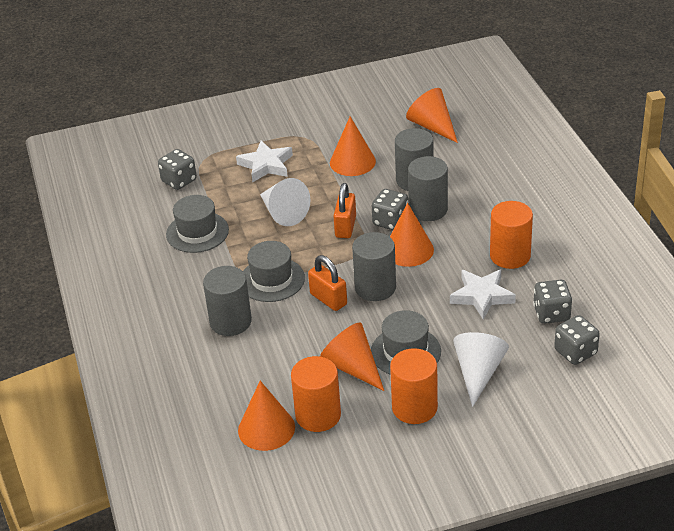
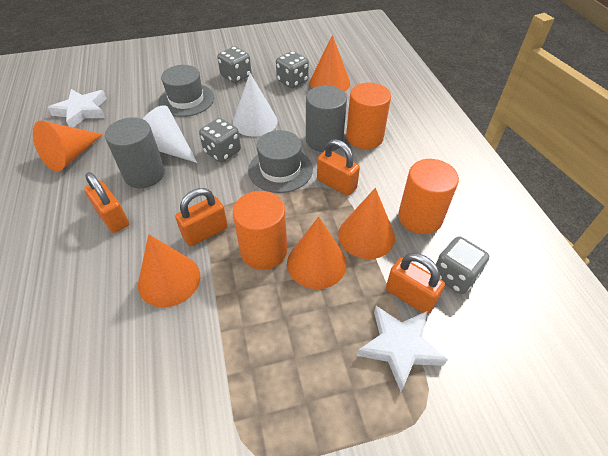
grey cylinder: 4 -> 2
grey hat: 3 -> 2
orange padlock: 2 -> 4

